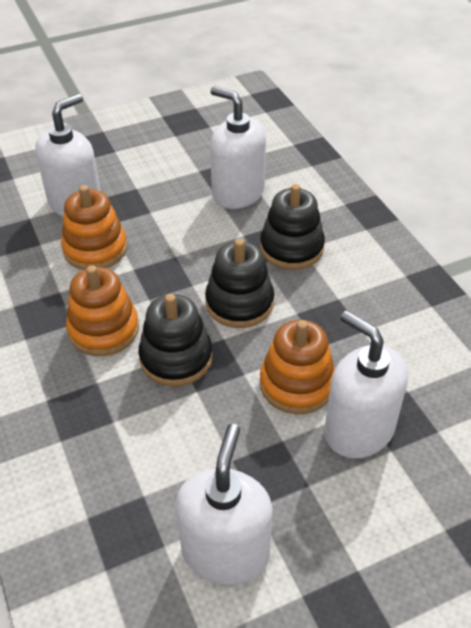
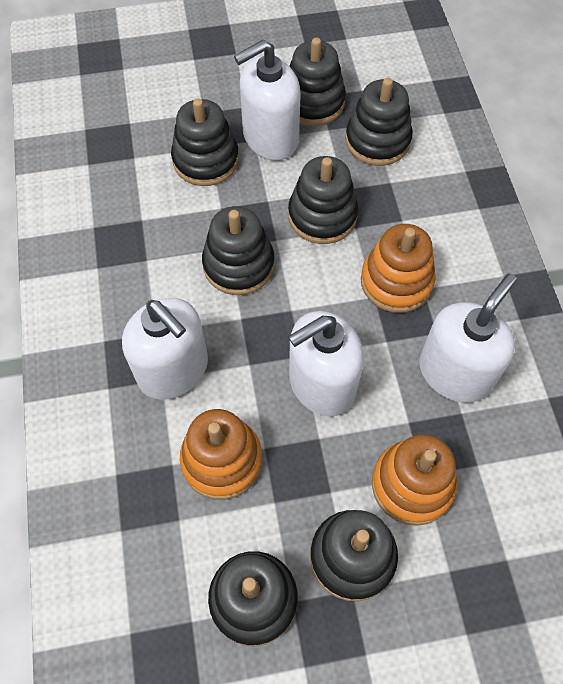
black stacking toy: 3 -> 7

